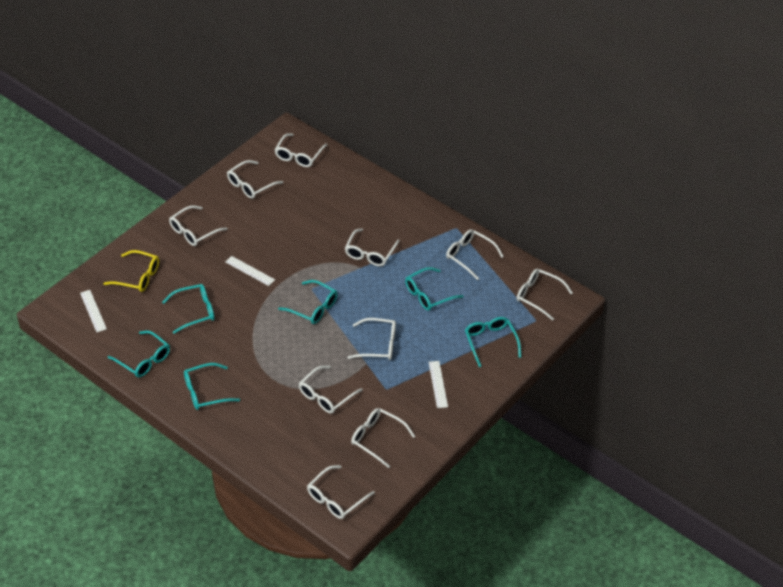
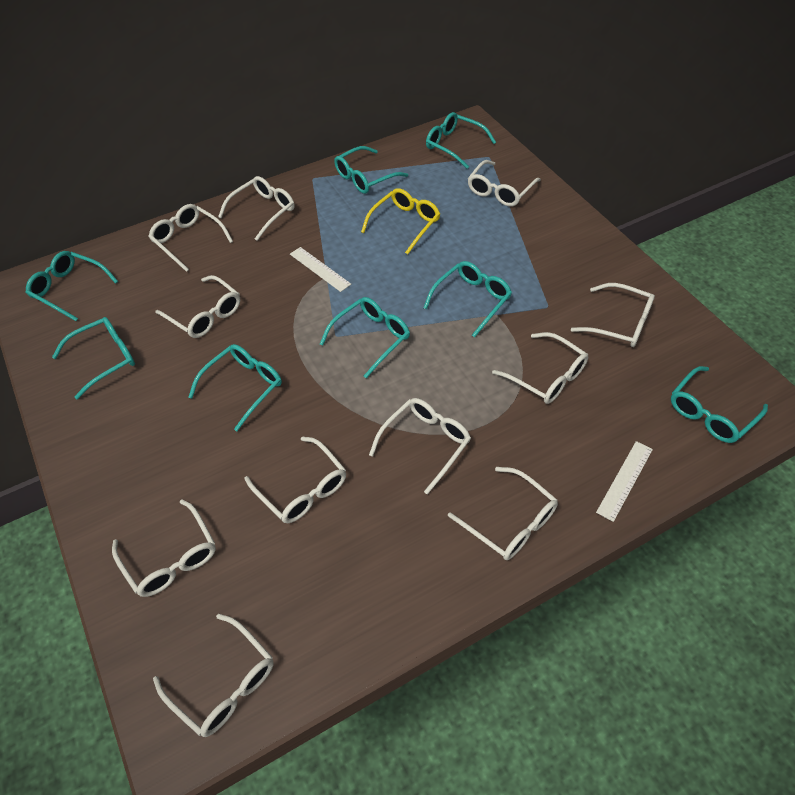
turquoise glasses: 6 -> 8
white glasses: 10 -> 11
white ruler: 3 -> 2

